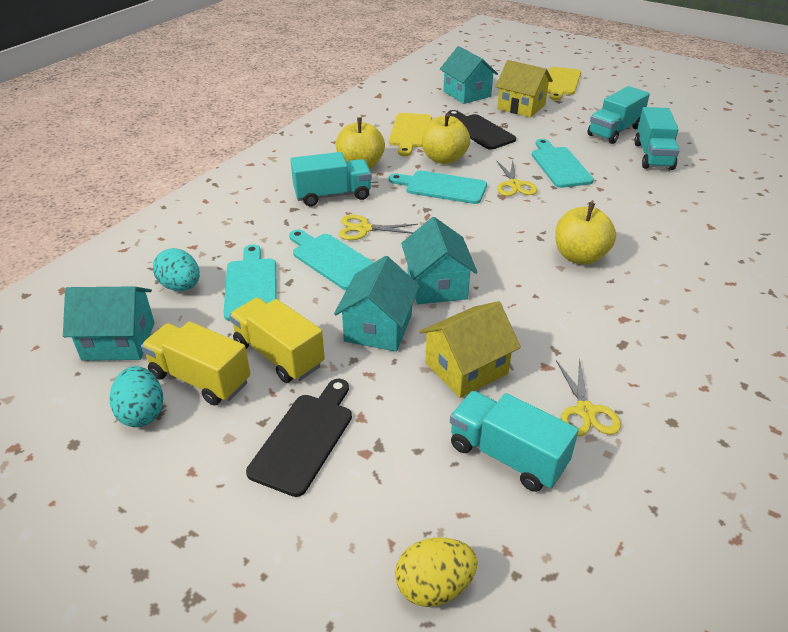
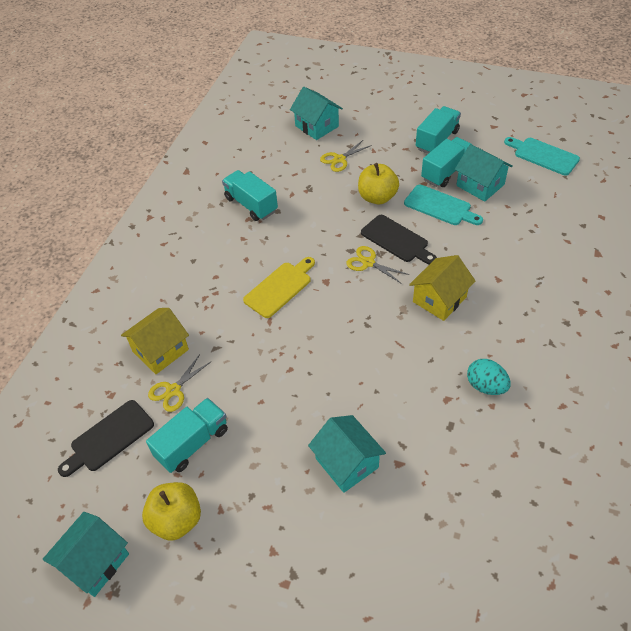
turquoise cutting board: 4 -> 2
turquoise egg: 2 -> 1
yellow apple: 3 -> 2
yellow cutting board: 2 -> 1
yellow egg: 1 -> 0
yellow truck: 2 -> 0

